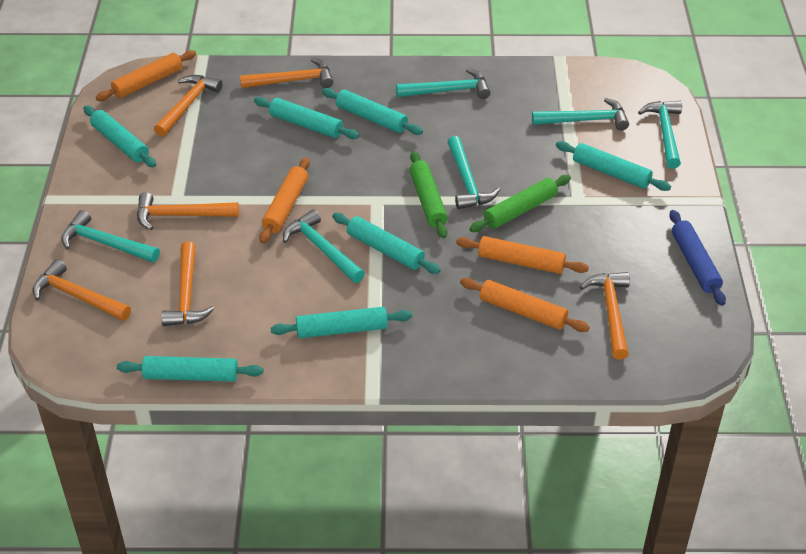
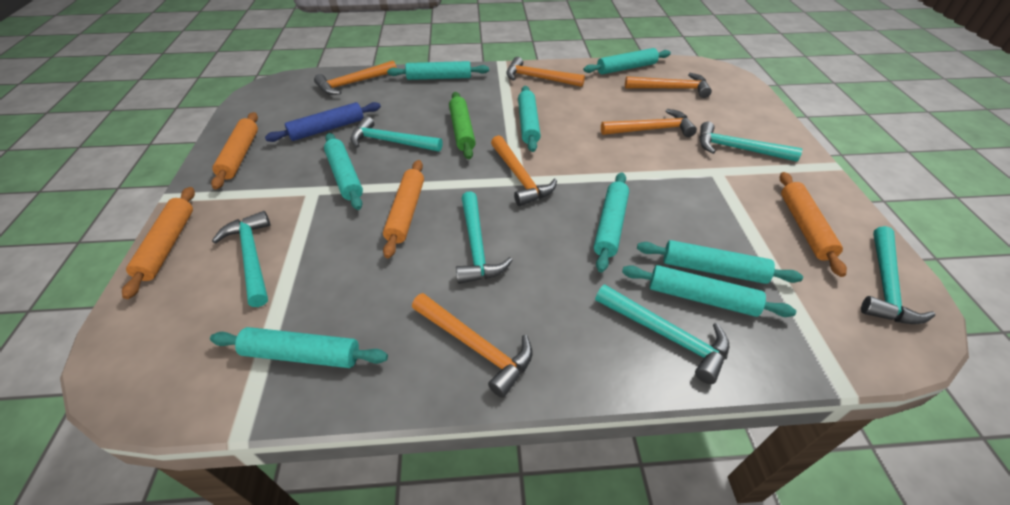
green rolling pin: 2 -> 1
turquoise rolling pin: 7 -> 8

